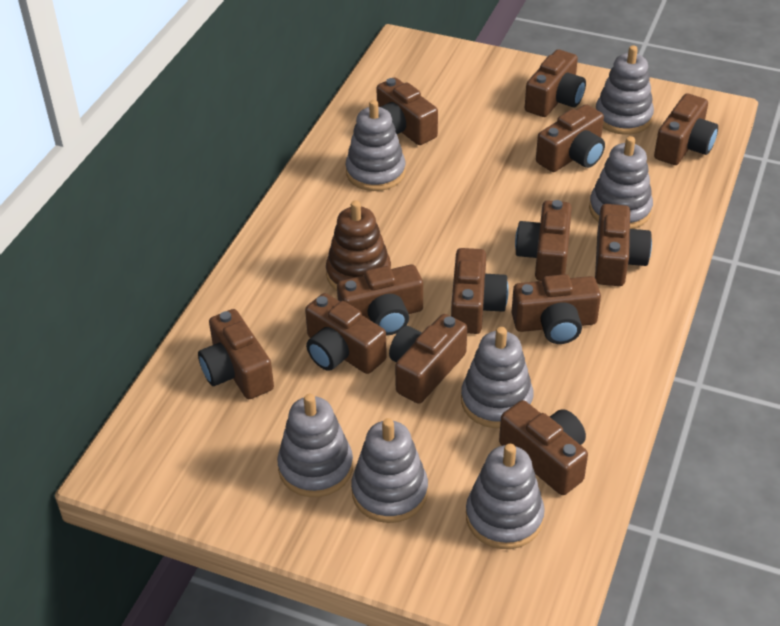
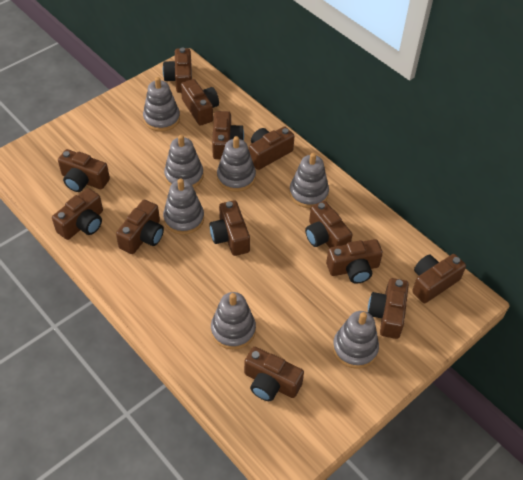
brown stacking toy: 1 -> 0

